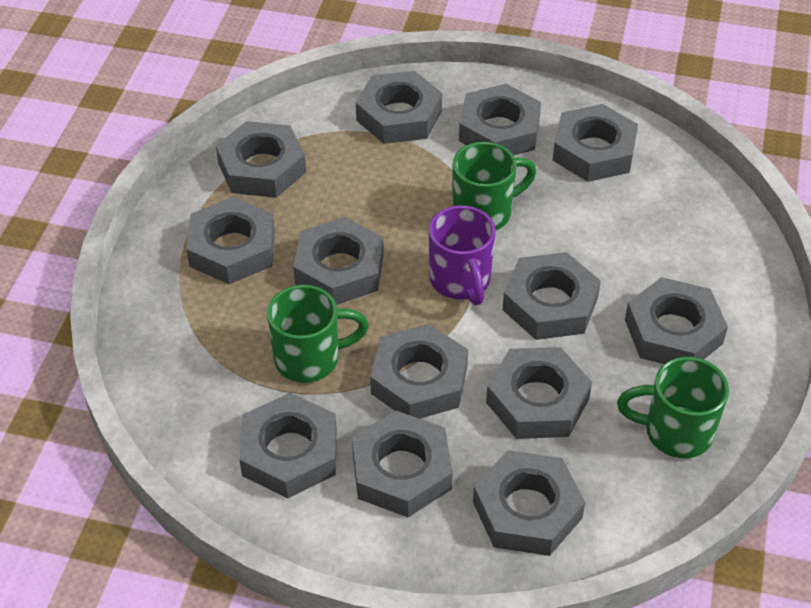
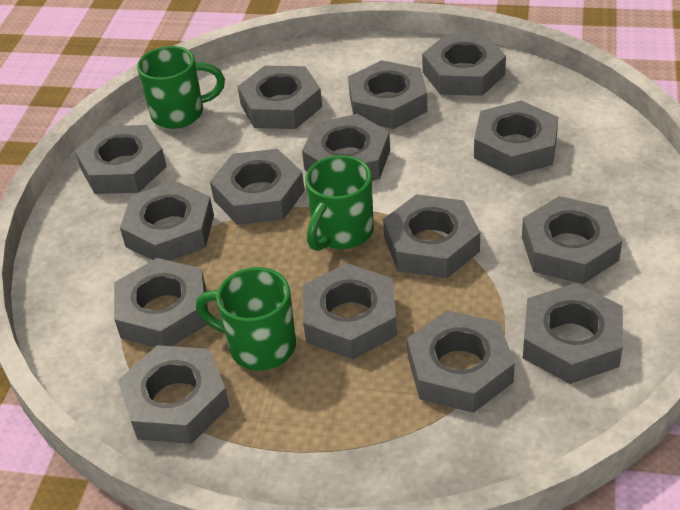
grey nut: 13 -> 15
purple mug: 1 -> 0

